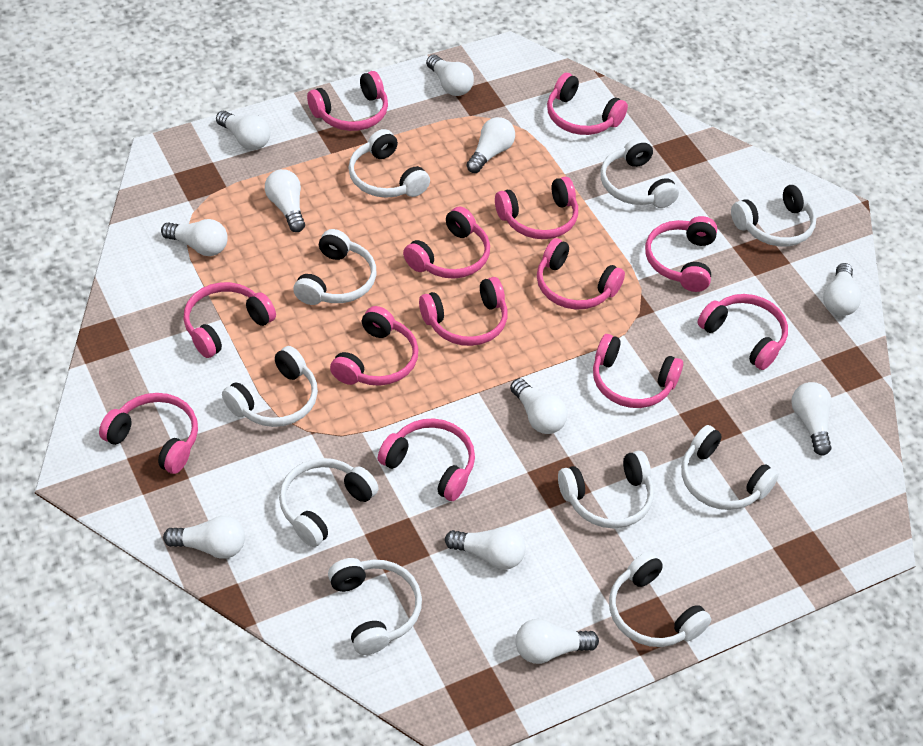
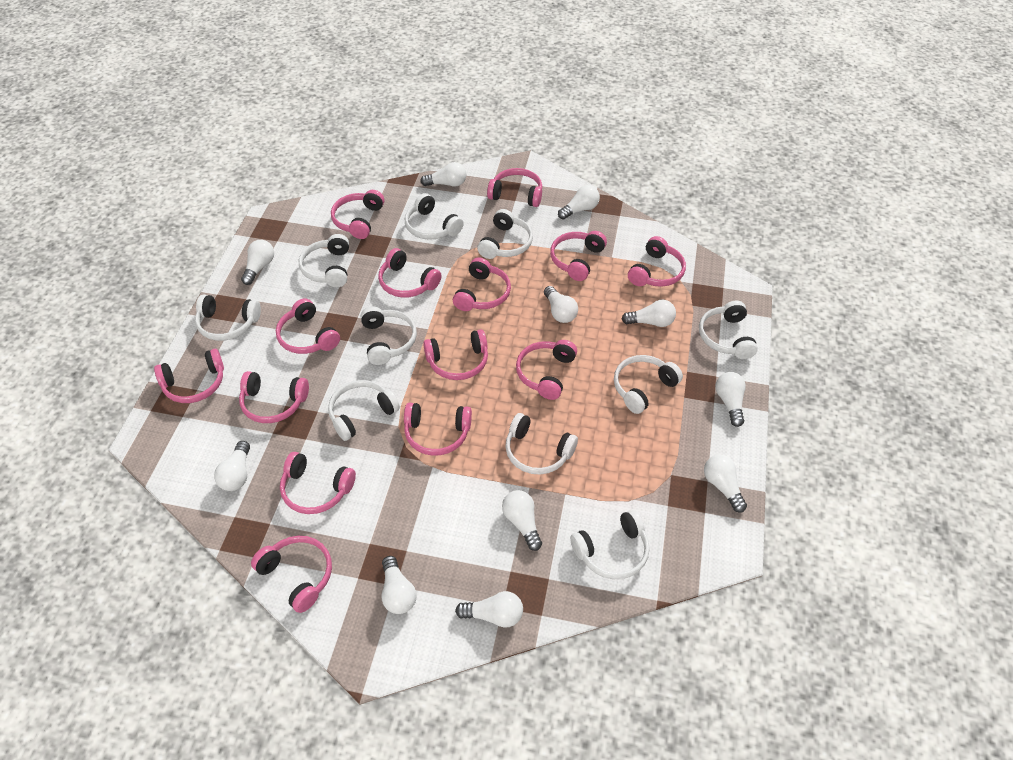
pink headphones: 13 -> 14

